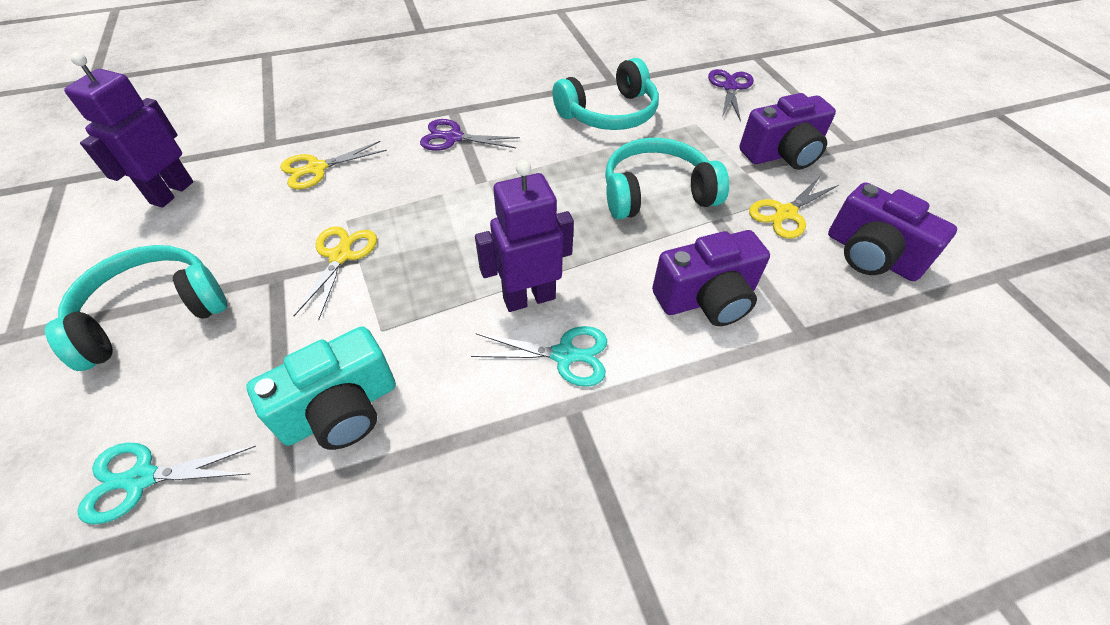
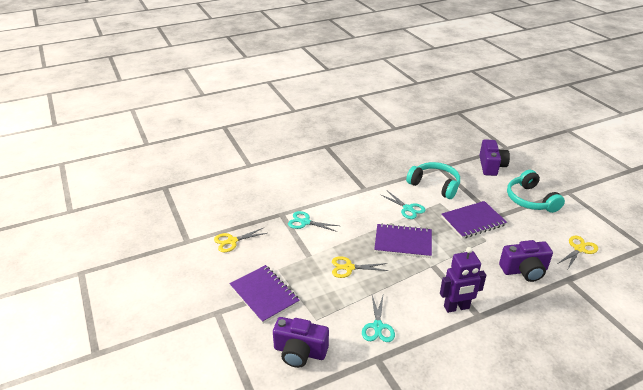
purple notebook: 0 -> 3
purple robot: 2 -> 1
purple scissors: 2 -> 0
turquoise camera: 1 -> 0
turquoise headphones: 3 -> 2
turquoise scissors: 2 -> 3

